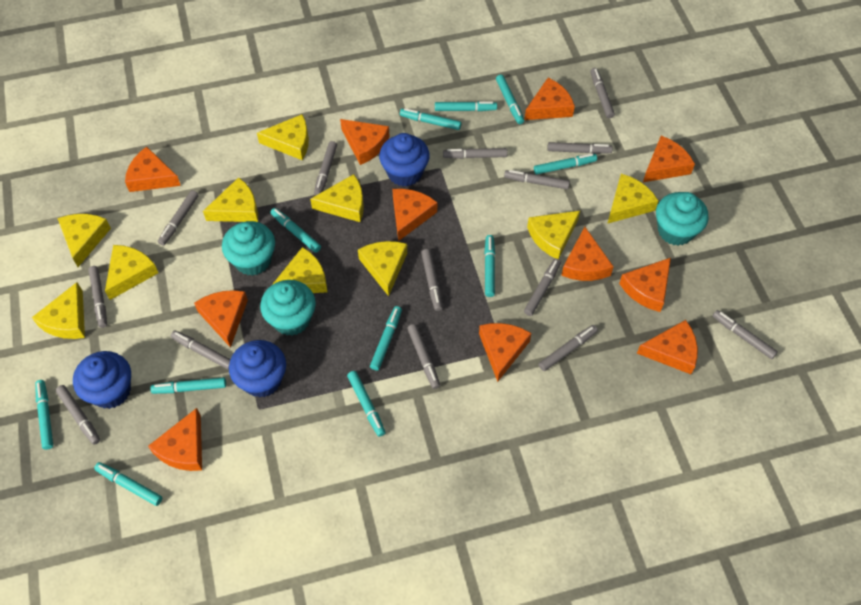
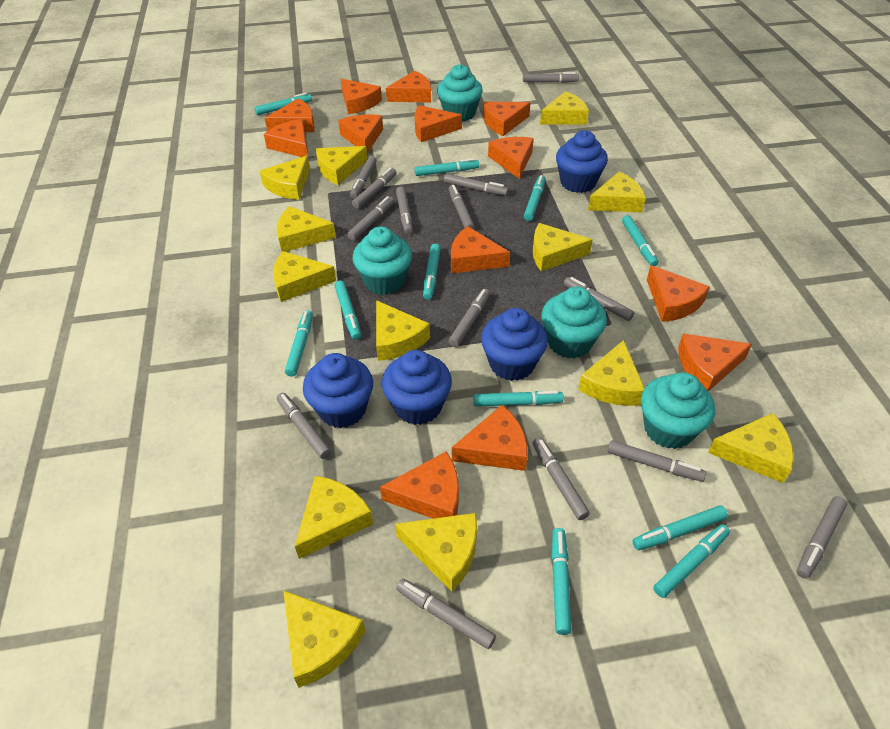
blue cupcake: 3 -> 4
orange cheese: 11 -> 13
turquoise cupcake: 3 -> 4
yellow cheese: 10 -> 13

